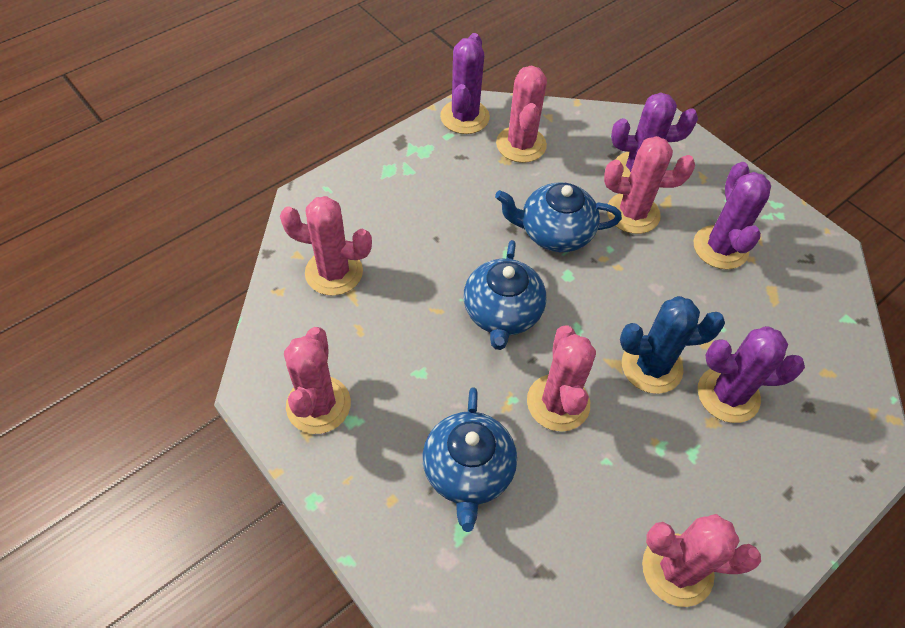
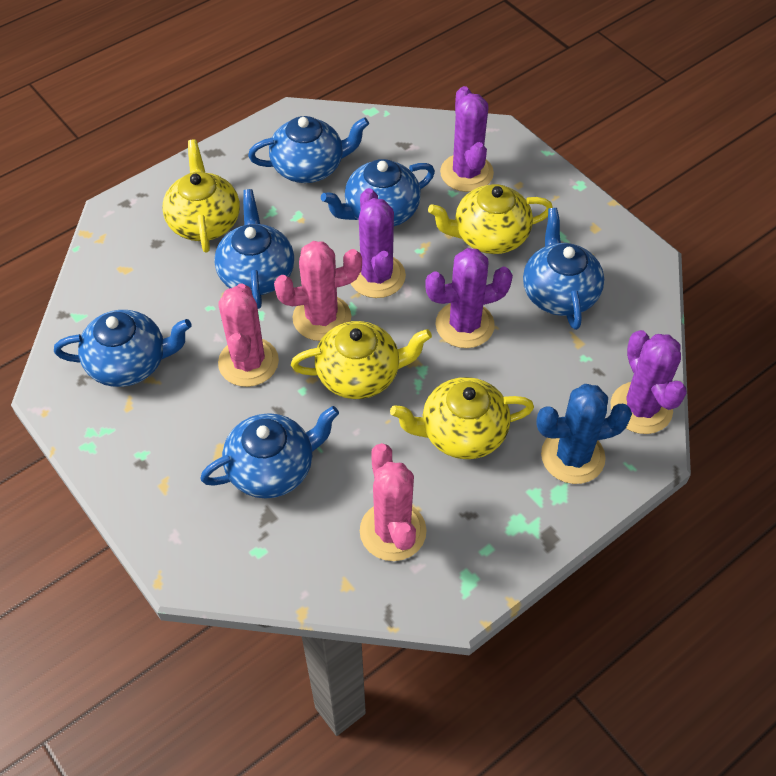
blue teapot: 3 -> 6
pink cactus: 6 -> 3
yellow teapot: 0 -> 4

